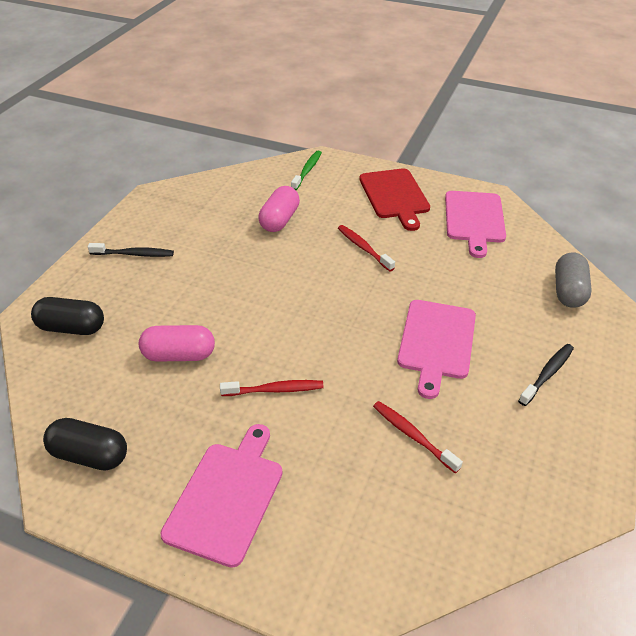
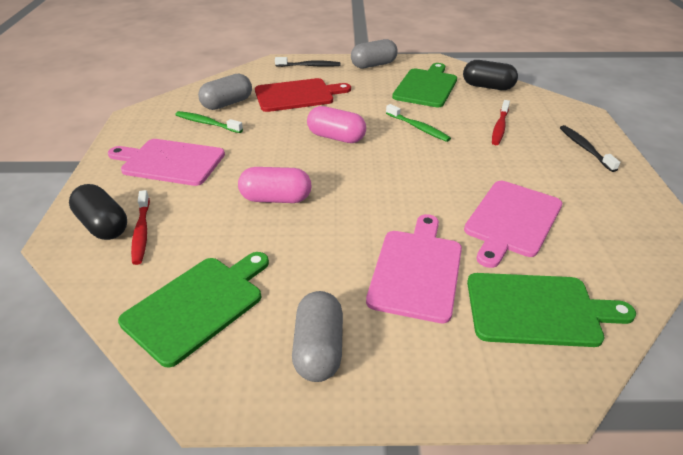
green cutting board: 0 -> 3
green toothbrush: 1 -> 2
grey capsule: 1 -> 3
red toothbrush: 3 -> 2

